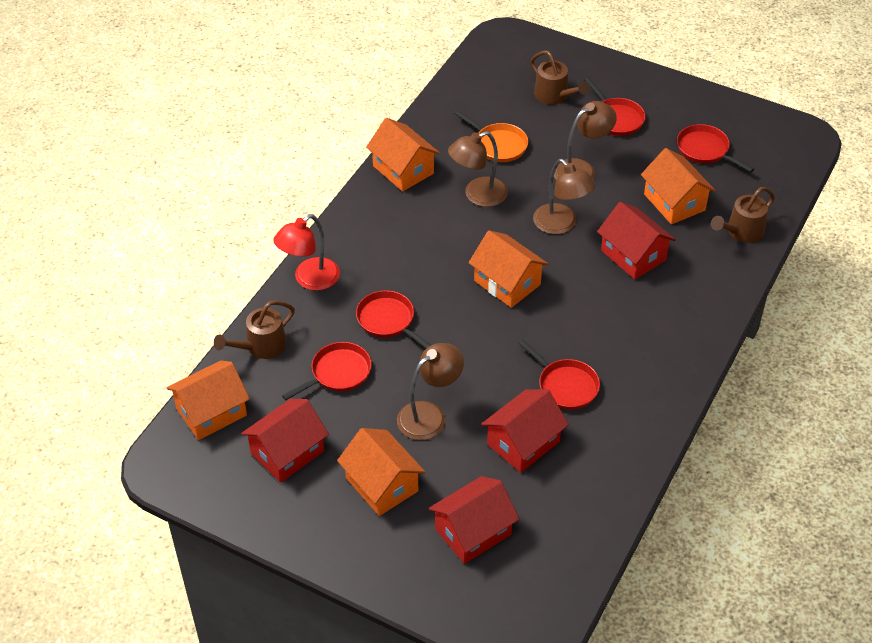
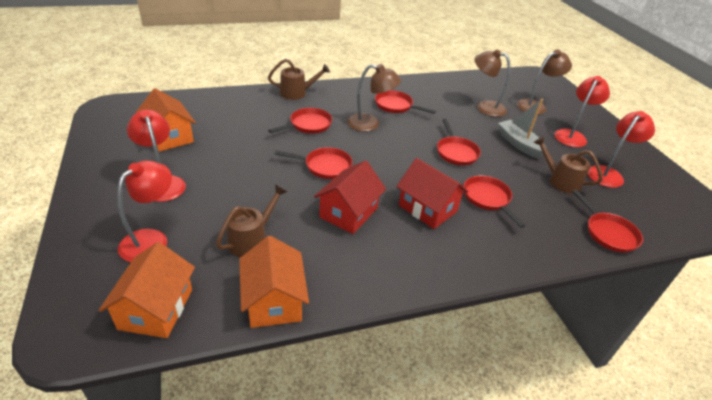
brown lamp: 4 -> 3
grey boat: 0 -> 1
orange house: 5 -> 3
orange pan: 1 -> 0
red house: 4 -> 2
red lamp: 1 -> 4
red pan: 5 -> 6

